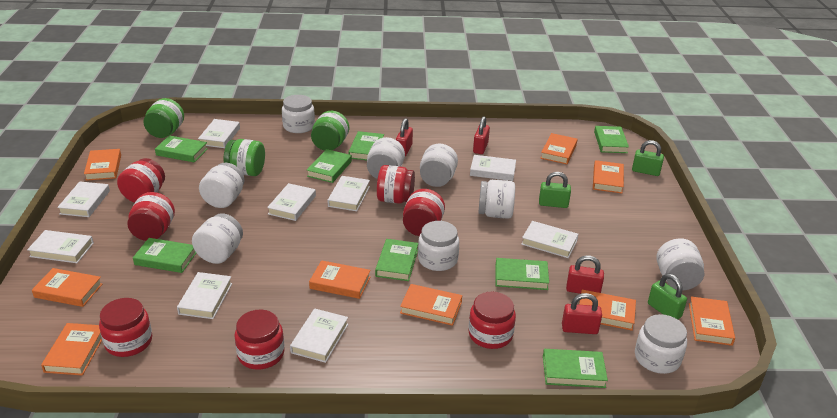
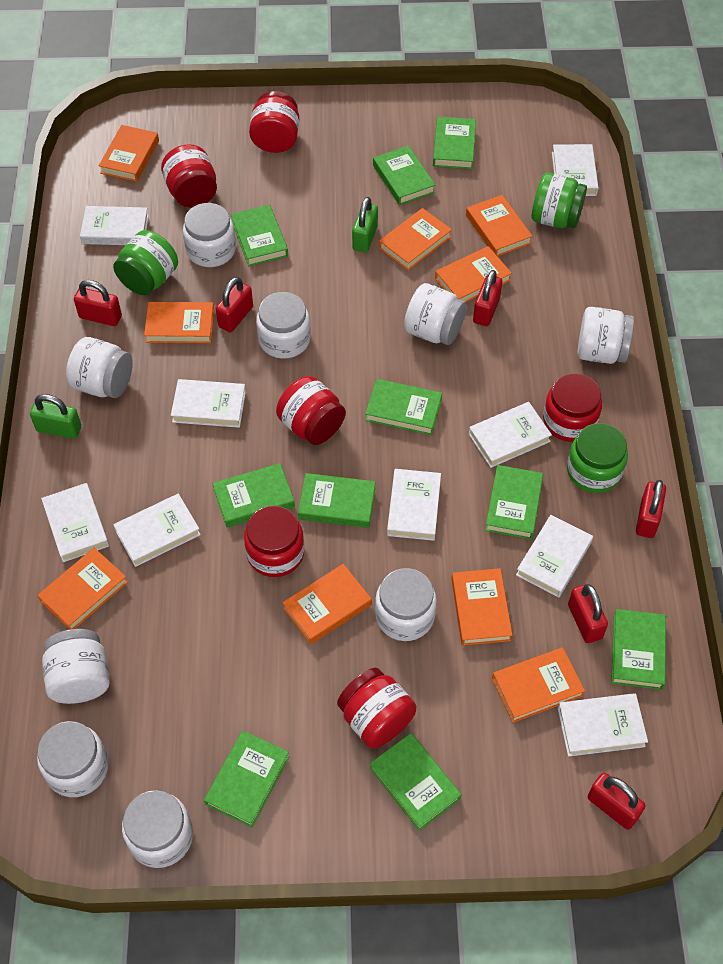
green book: 8 -> 10
green padlock: 3 -> 2
red jar: 7 -> 6
red padlock: 4 -> 6

